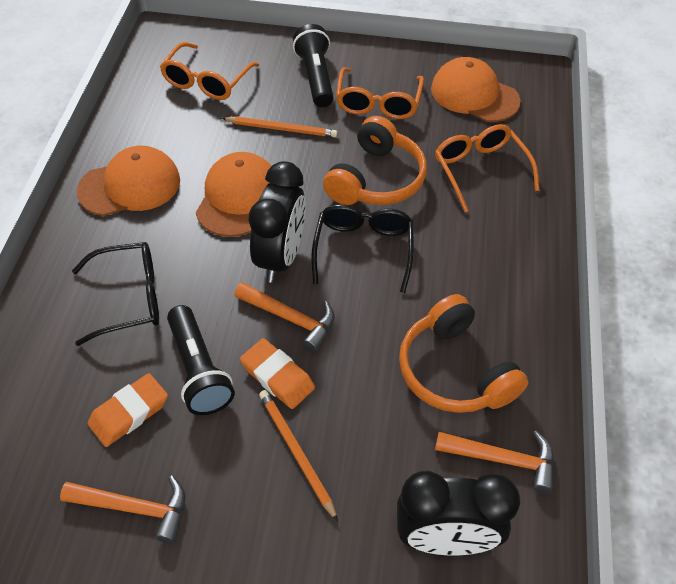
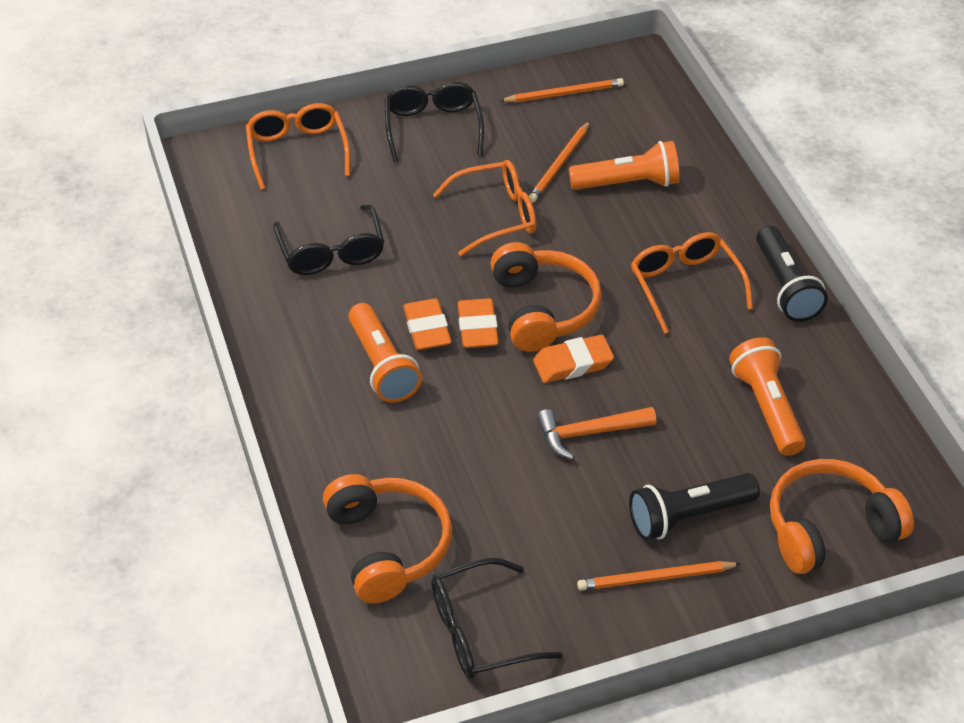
black clock: 2 -> 0
black glasses: 2 -> 3
orange cap: 3 -> 0
orange eraser: 2 -> 3
orange flashlight: 0 -> 3
orange hammer: 3 -> 1
orange headphones: 2 -> 3
orange pencil: 2 -> 3

